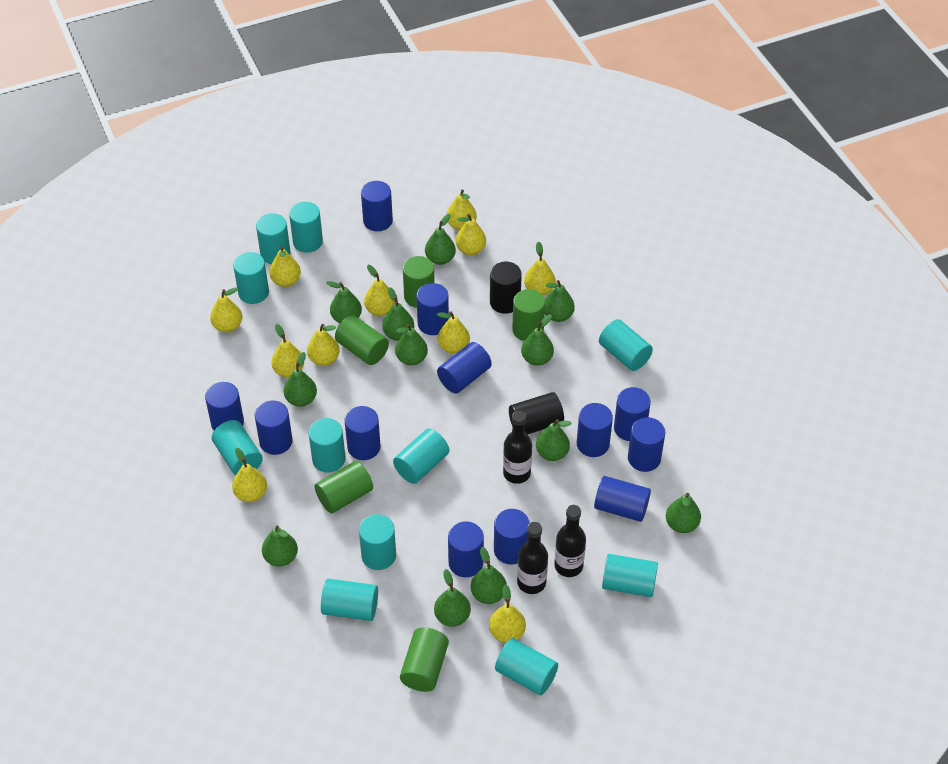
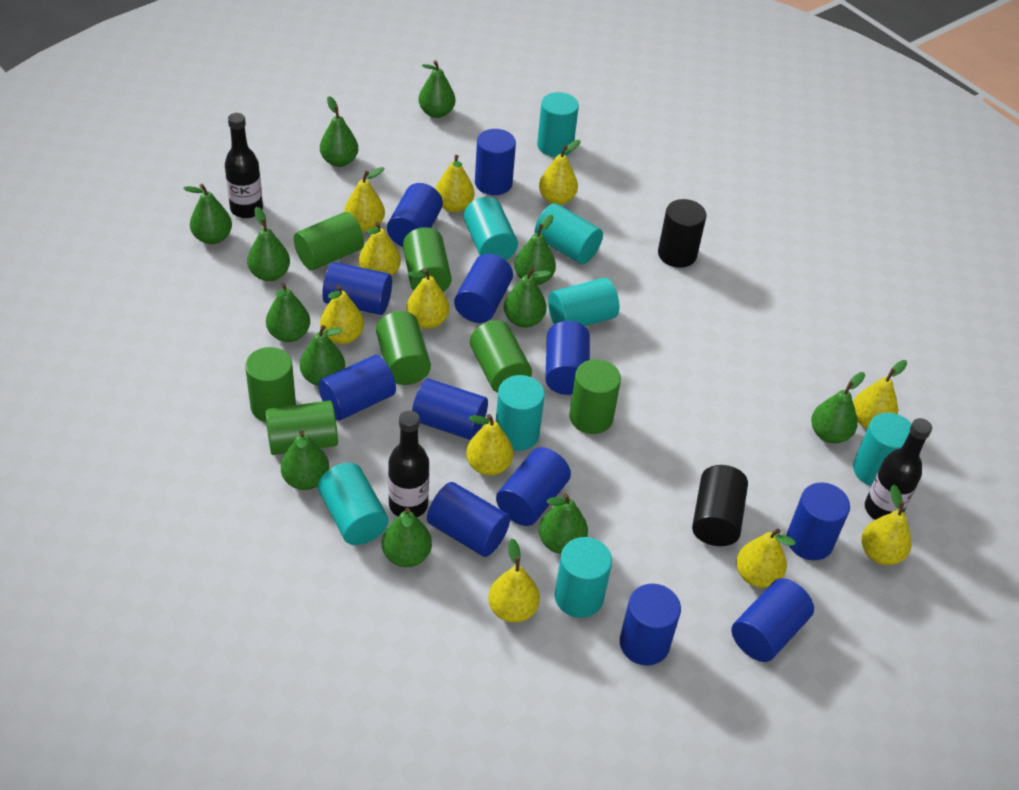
green cylinder: 5 -> 7
turquoise cylinder: 11 -> 8

